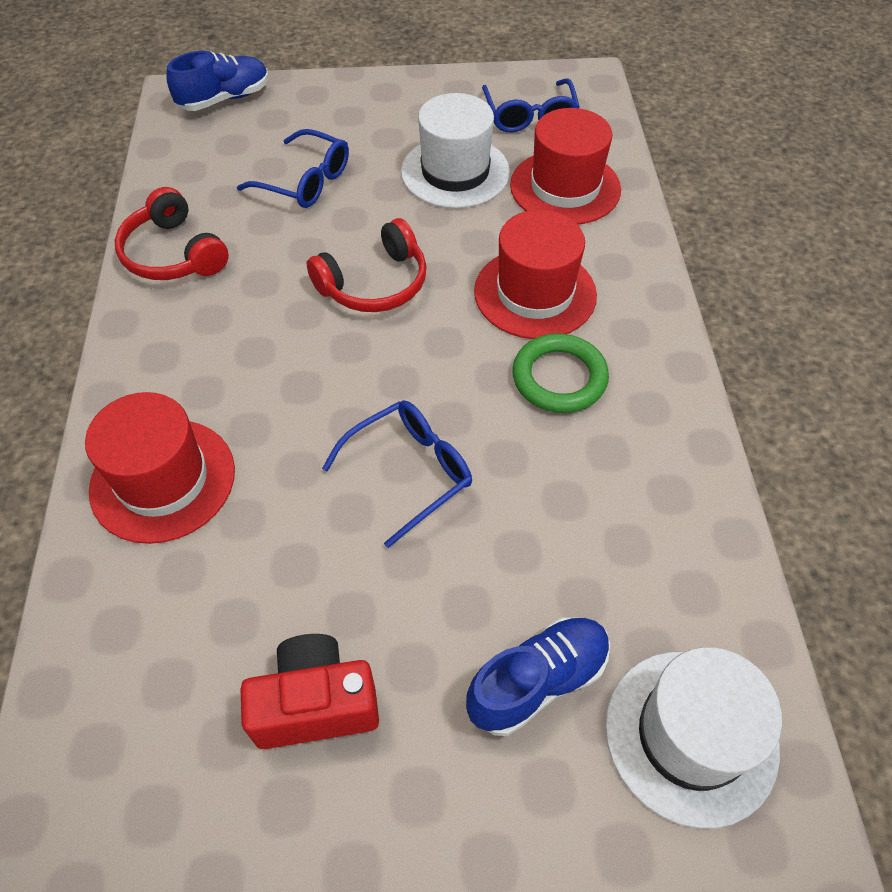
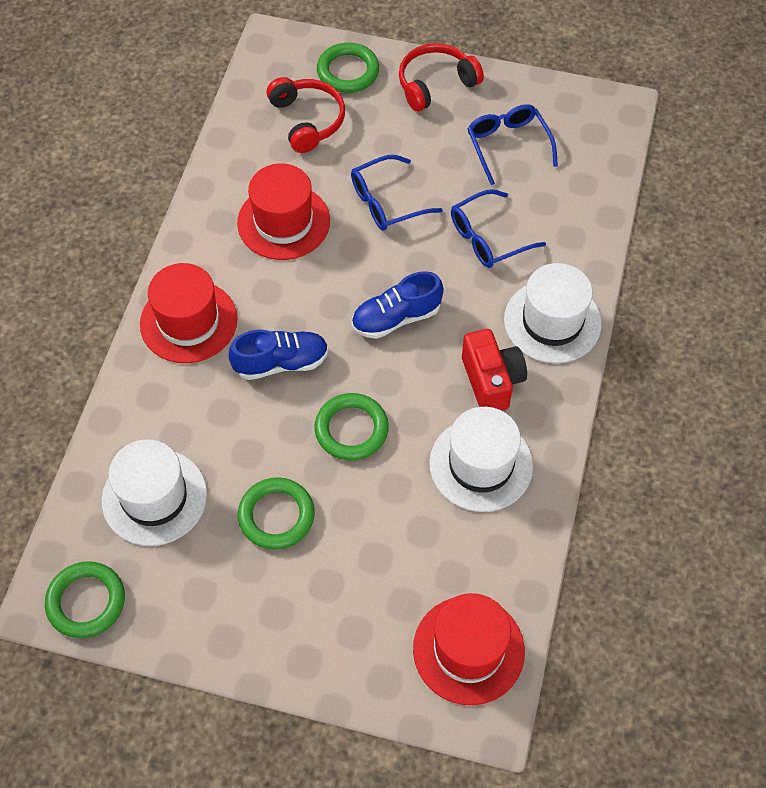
green ring: 1 -> 4
white hat: 2 -> 3

